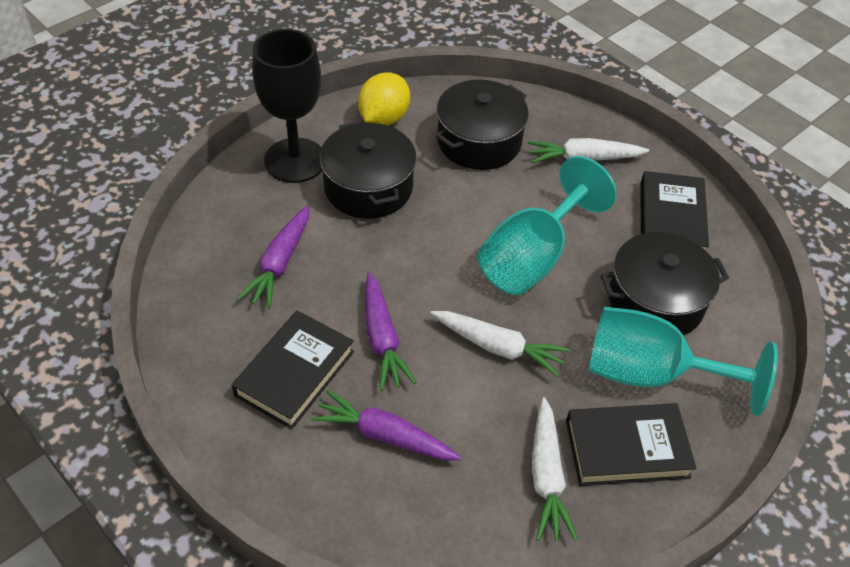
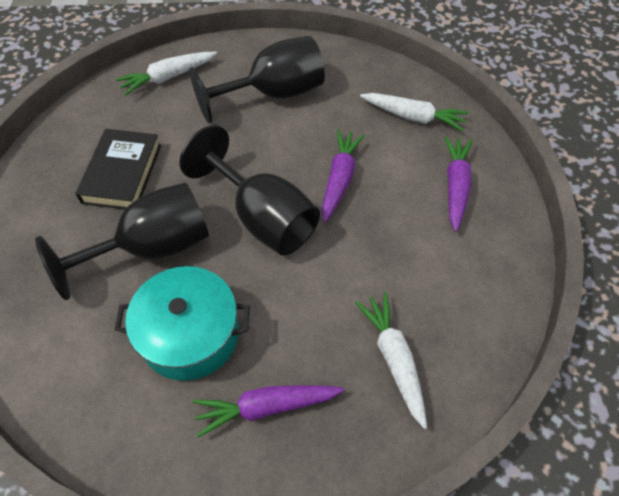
black book: 3 -> 1
black goblet: 1 -> 3
black pot: 3 -> 0
turquoise goblet: 2 -> 0
turquoise pot: 0 -> 1
yellow lemon: 1 -> 0

